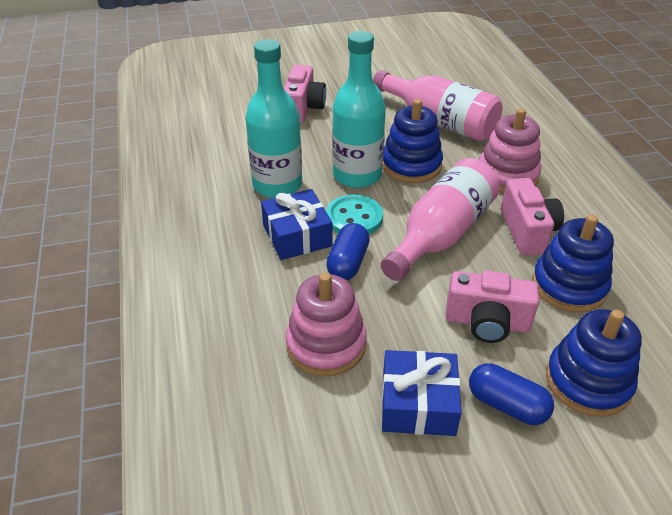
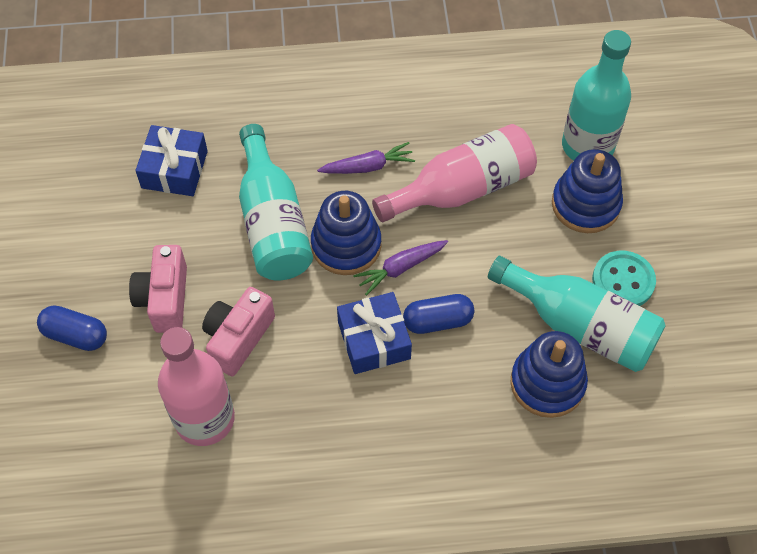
pink camera: 3 -> 2
pink stacking toy: 2 -> 0
purple carrot: 0 -> 2
turquoise bottle: 2 -> 3

